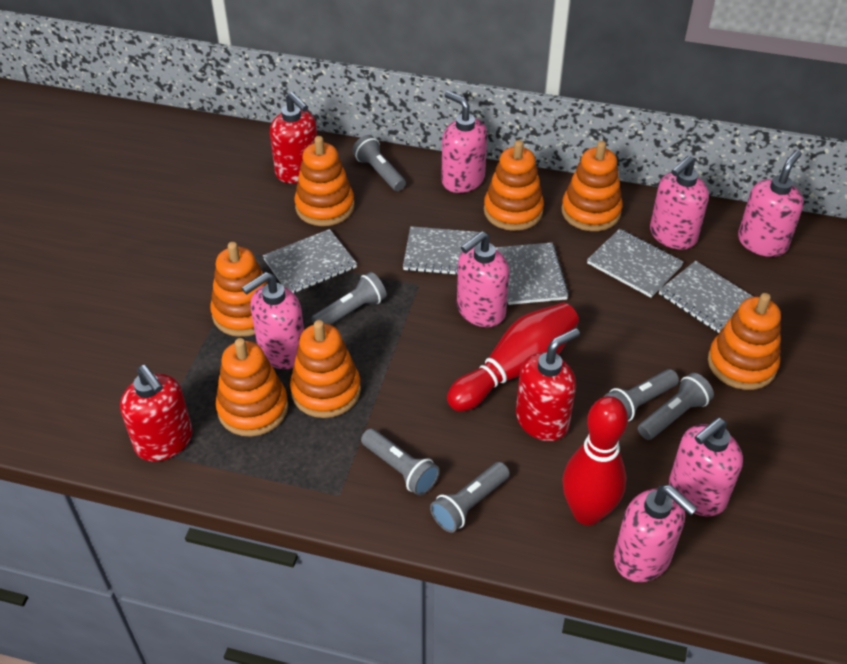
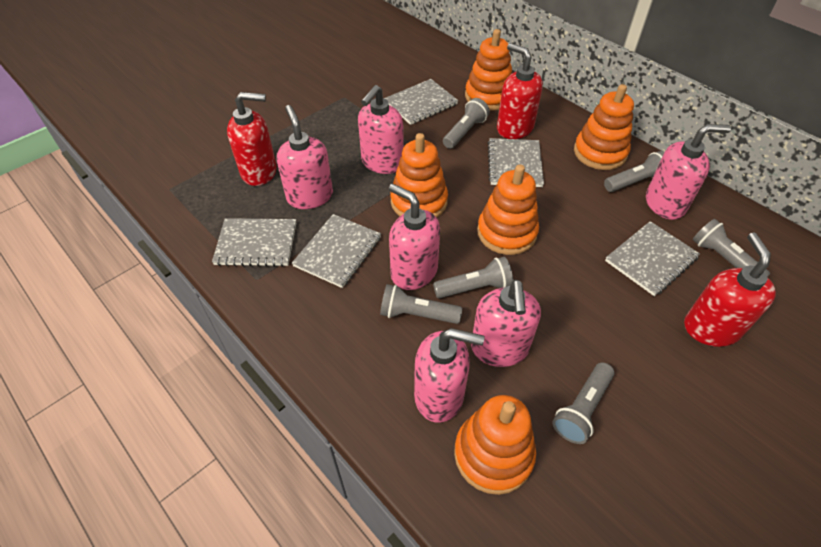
orange stacking toy: 7 -> 5
pink soap dispenser: 7 -> 6
red bowling pin: 2 -> 0

